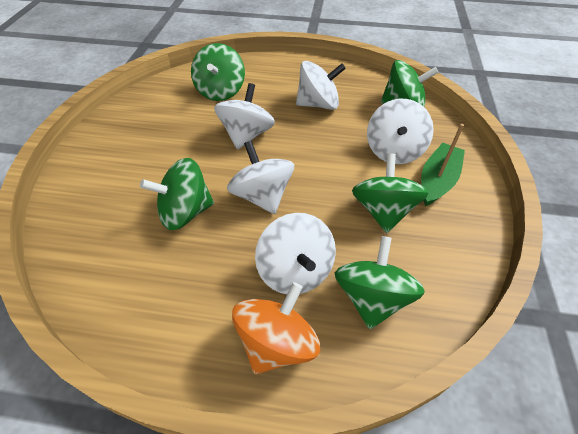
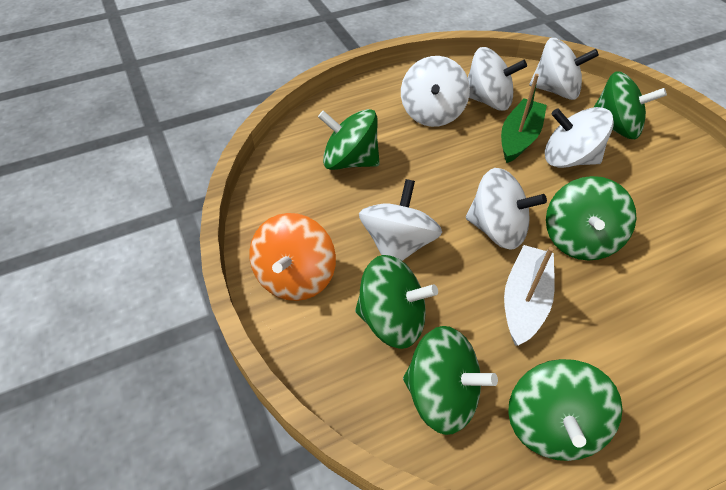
green spinning top: 5 -> 6
white boat: 0 -> 1
white spinning top: 5 -> 6

